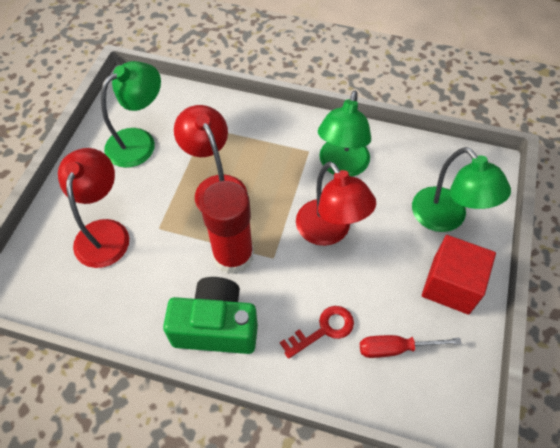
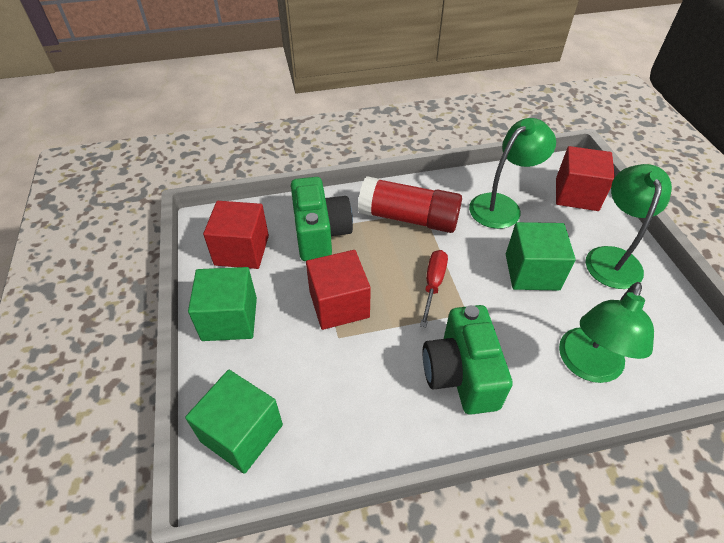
green camera: 1 -> 2
green cube: 0 -> 3
red cube: 1 -> 3
red key: 1 -> 0
red lamp: 3 -> 0

